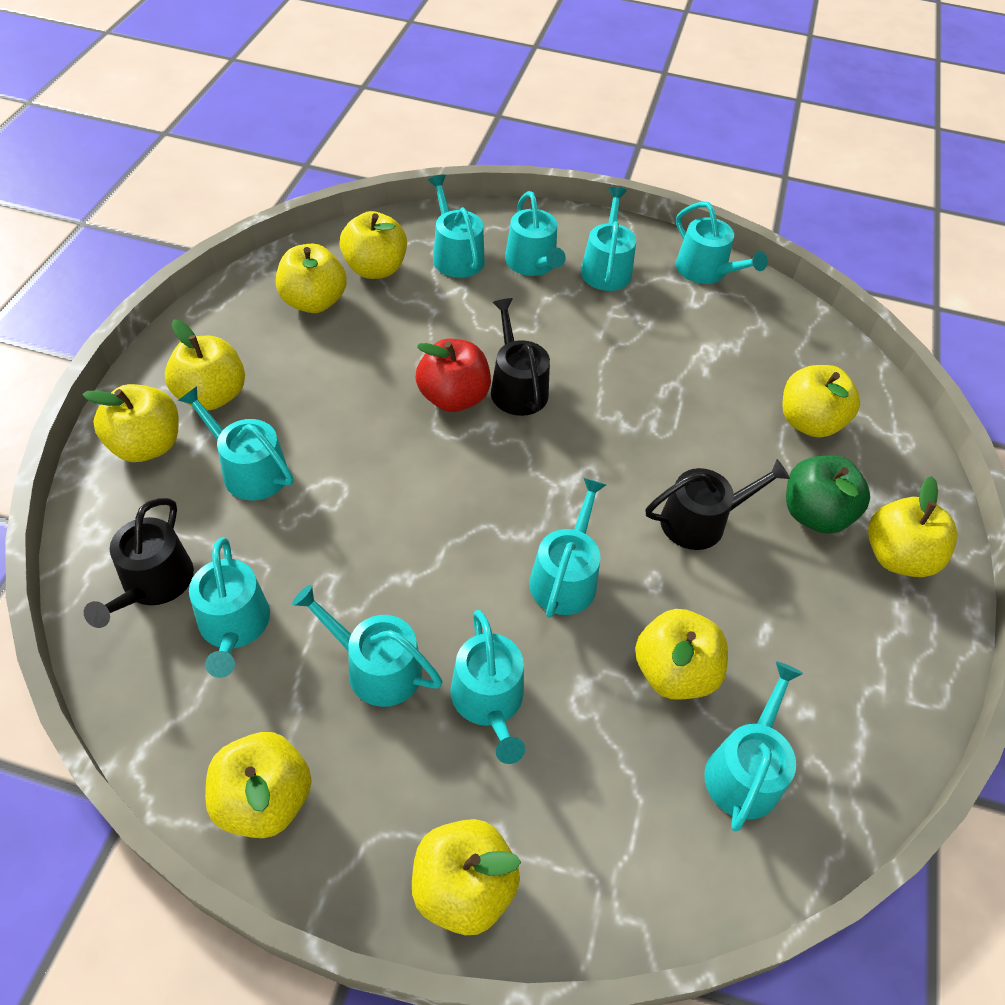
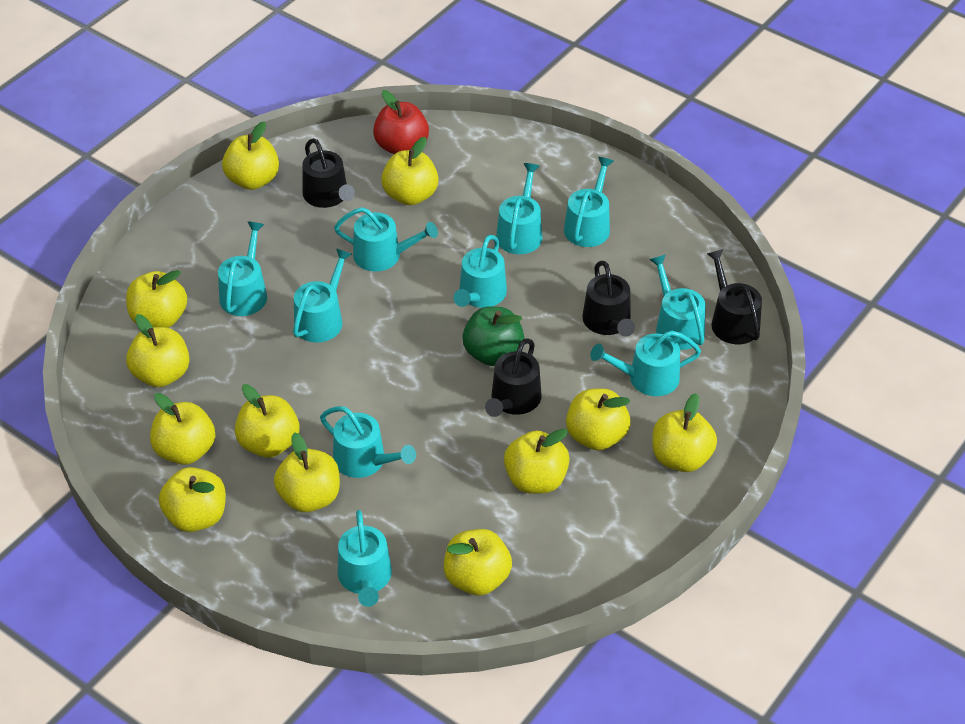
black watering can: 3 -> 4
yellow apple: 9 -> 12

